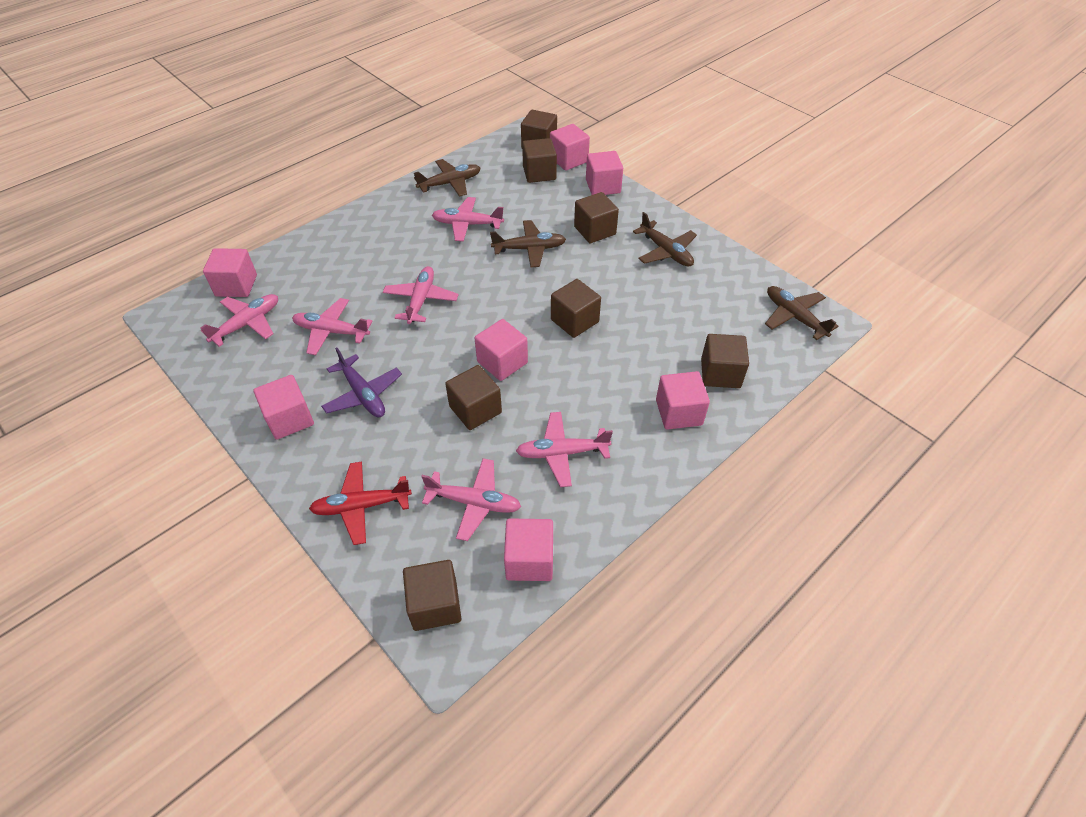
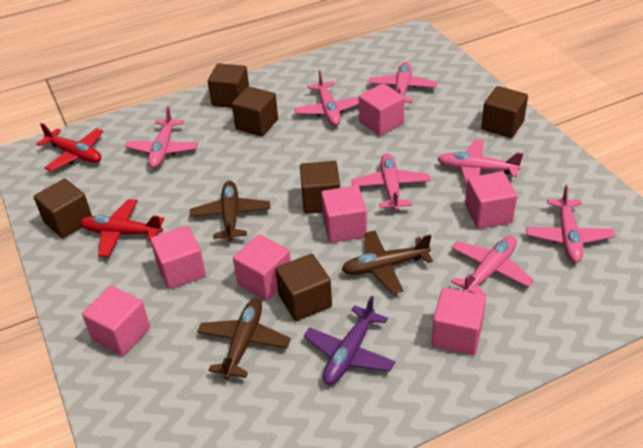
brown cube: 7 -> 6
brown plane: 4 -> 3
pink plane: 6 -> 7
red plane: 1 -> 2

